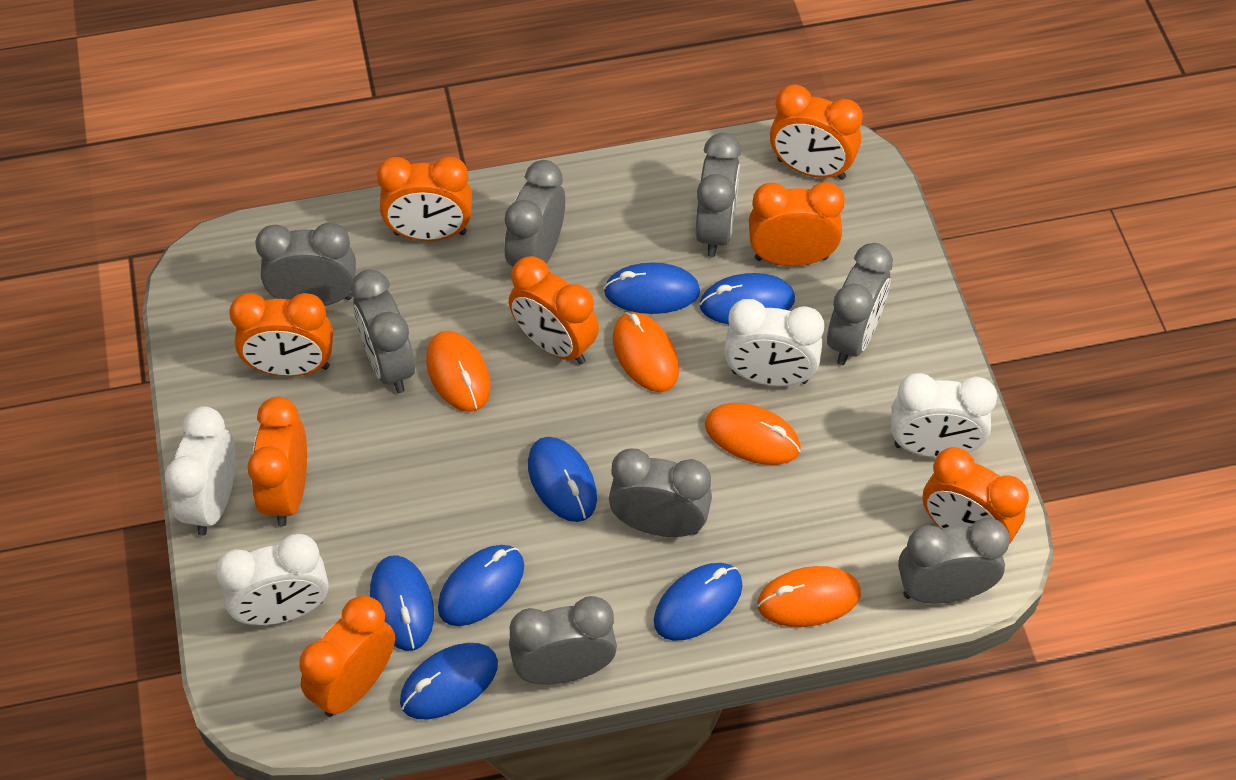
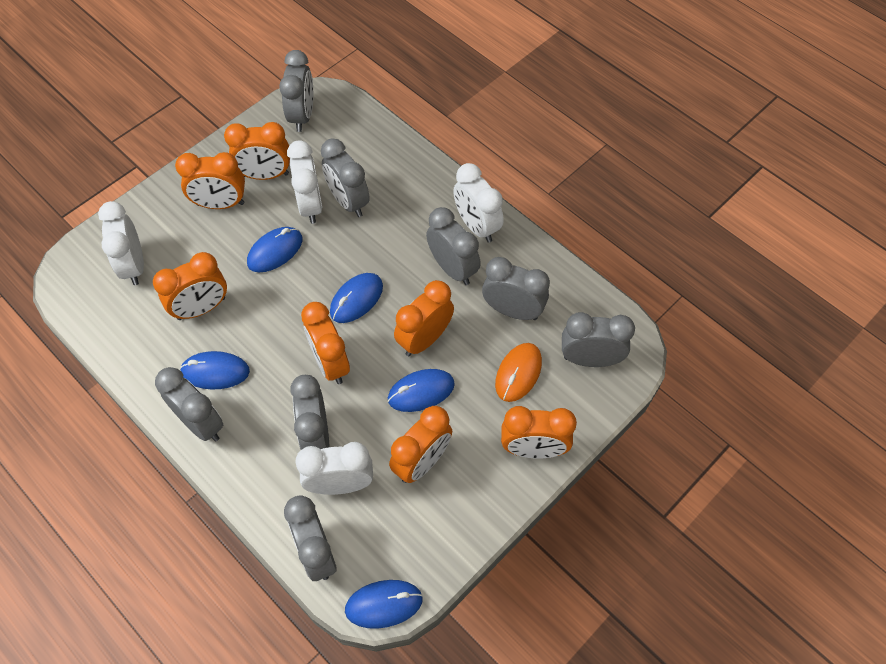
blue mouse: 7 -> 5
orange clock: 8 -> 7
orange mouse: 4 -> 1

